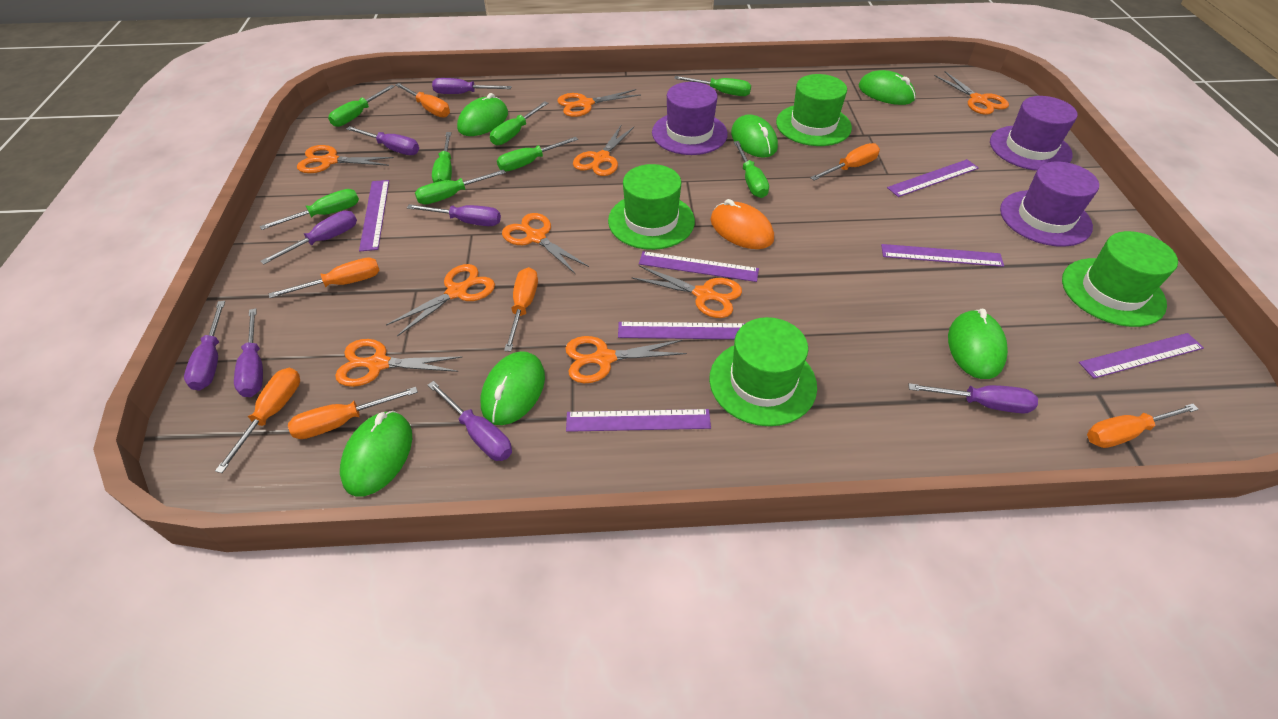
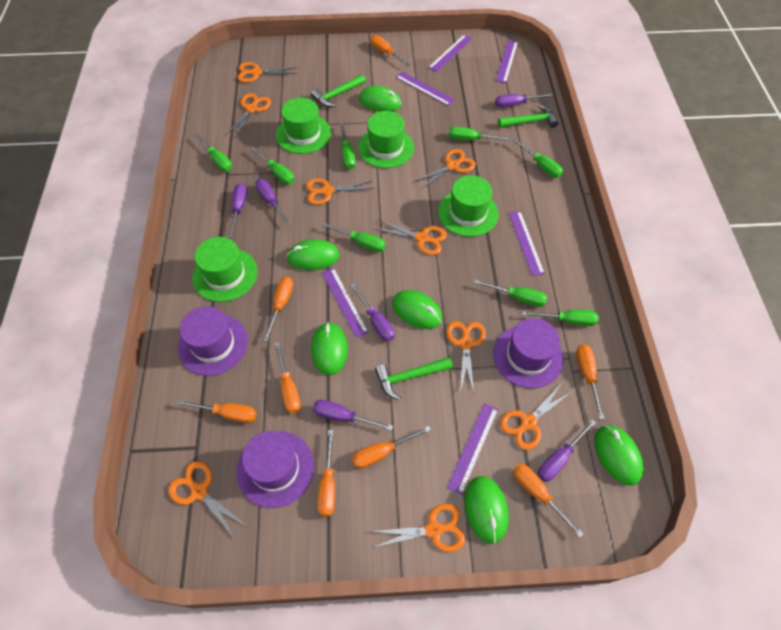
green hammer: 0 -> 3
orange mouse: 1 -> 0
orange screwdriver: 7 -> 8
purple ruler: 7 -> 6
purple screwdriver: 8 -> 6

